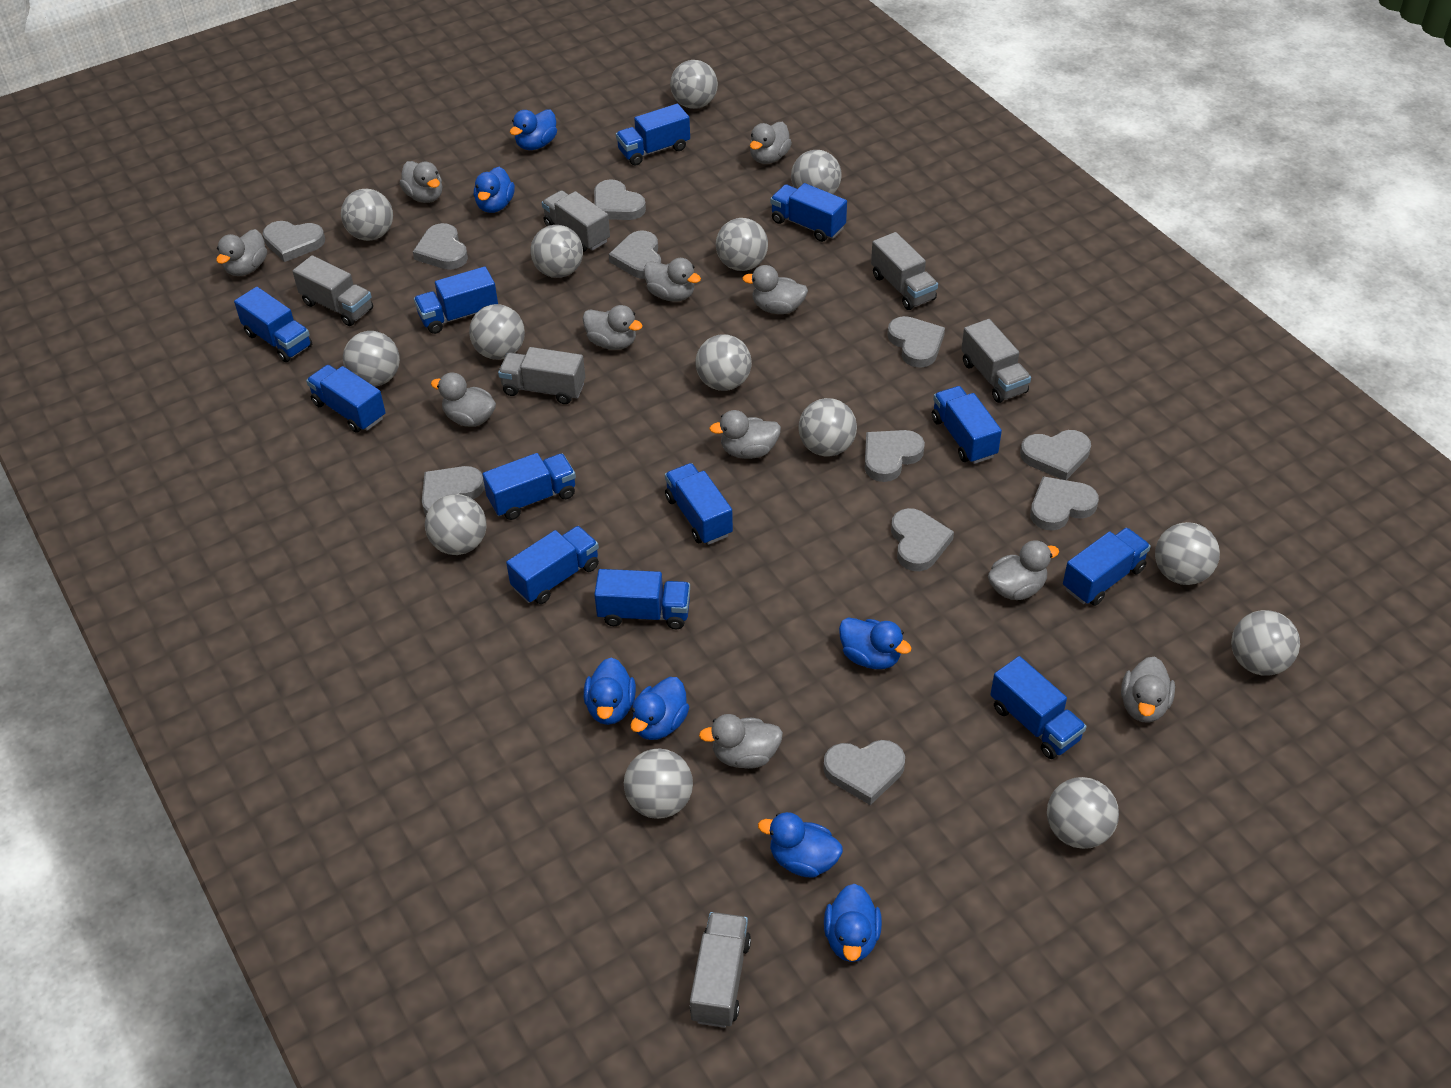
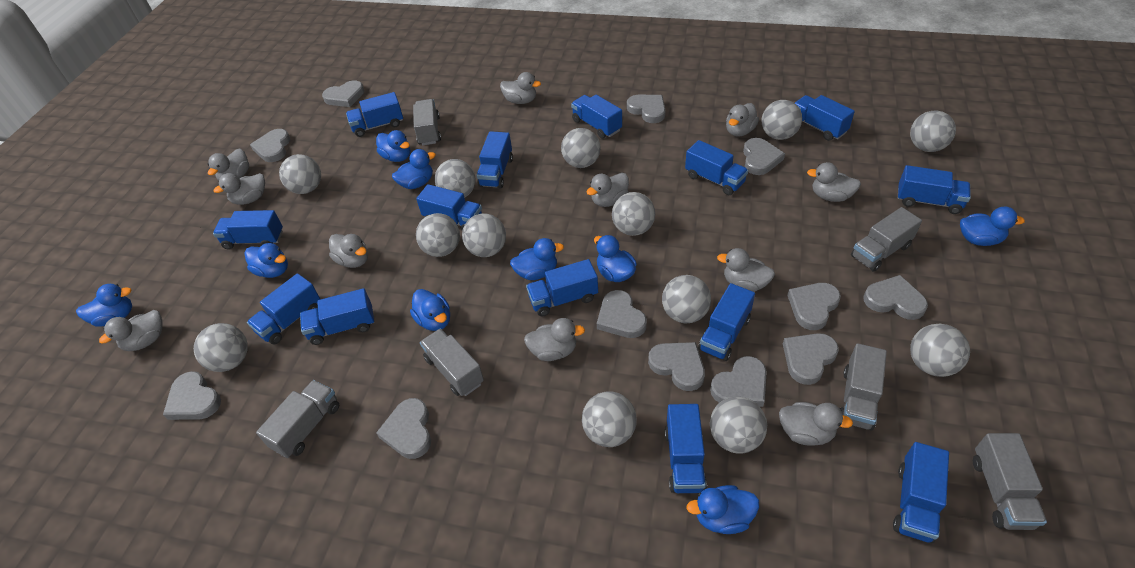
blue duck: 7 -> 9
blue truck: 12 -> 14
grey ball: 14 -> 13
grey heart: 11 -> 12

